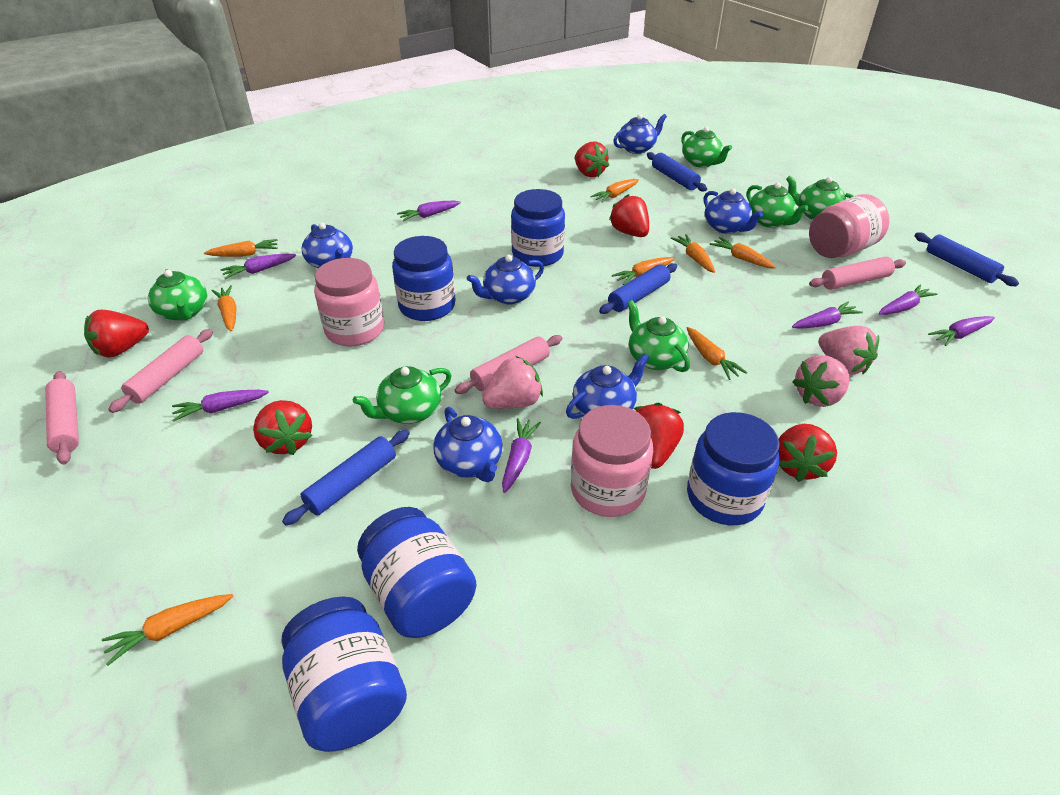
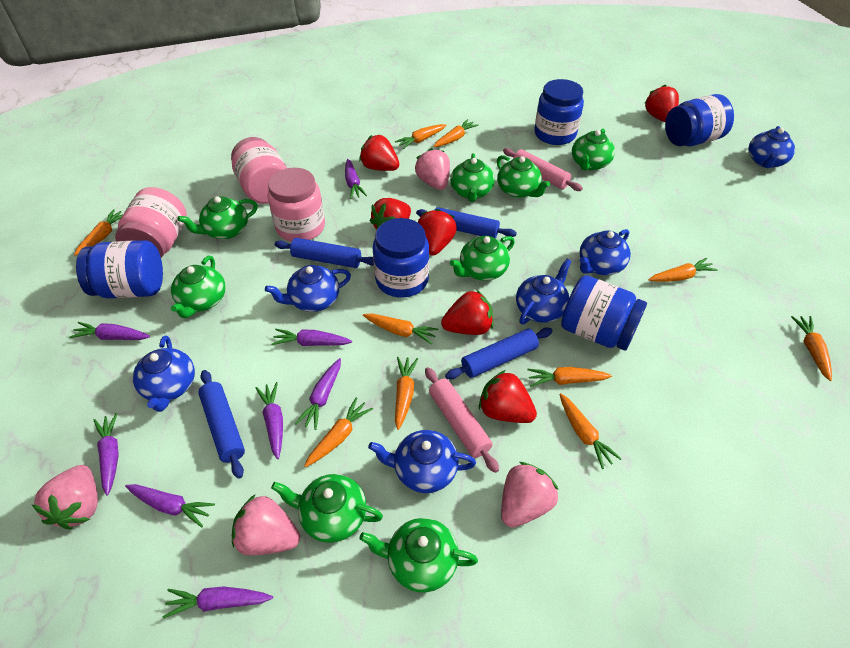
green teapot: 6 -> 8
orange carrot: 8 -> 10
pink rolling pin: 4 -> 2
pink strawberry: 3 -> 4
purple carrot: 7 -> 8

